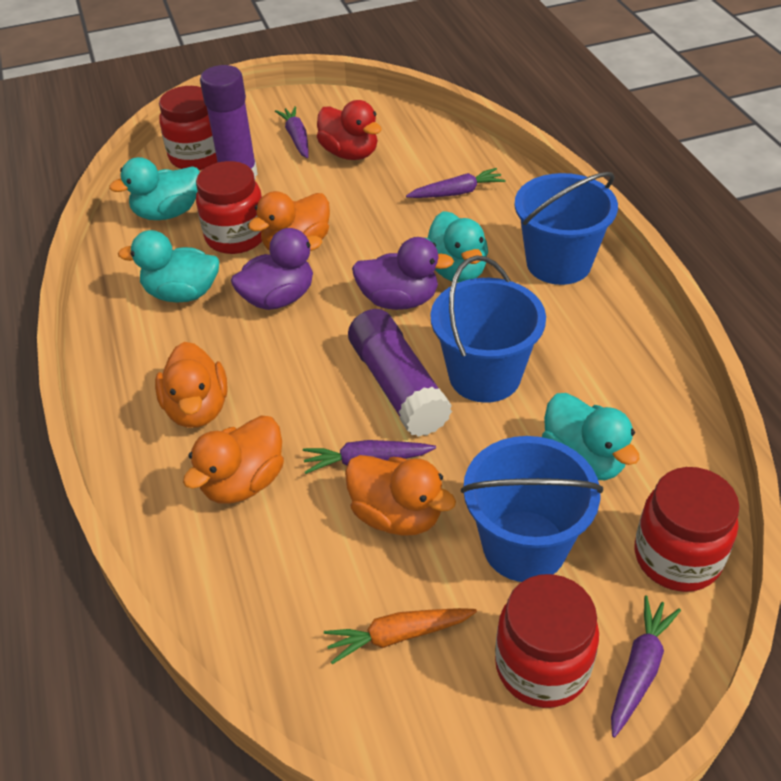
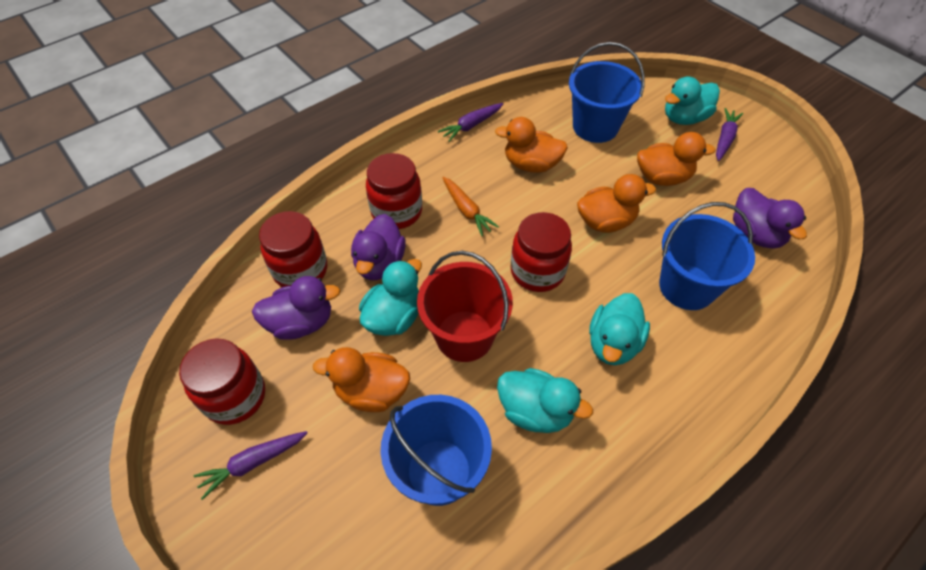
purple carrot: 4 -> 3
purple duck: 2 -> 3
purple glue stick: 2 -> 0
red bucket: 0 -> 1
red duck: 1 -> 0

